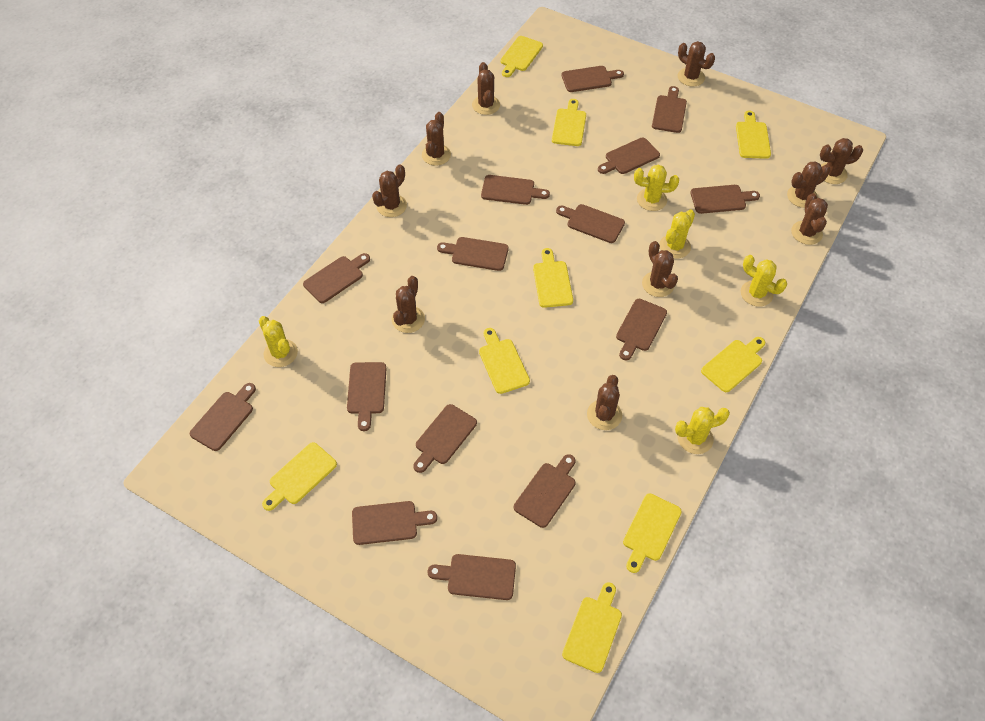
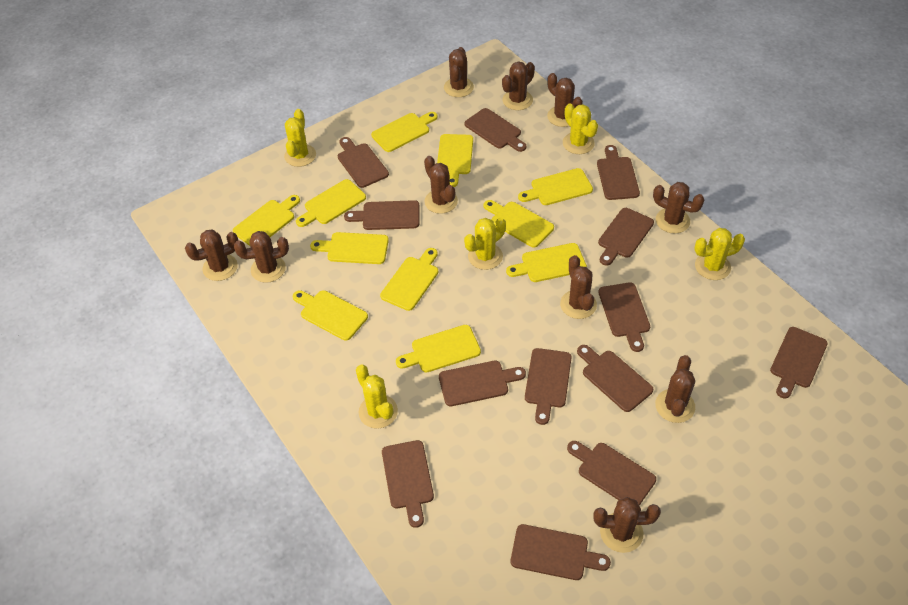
brown cutting board: 15 -> 13
yellow cutting board: 9 -> 11

